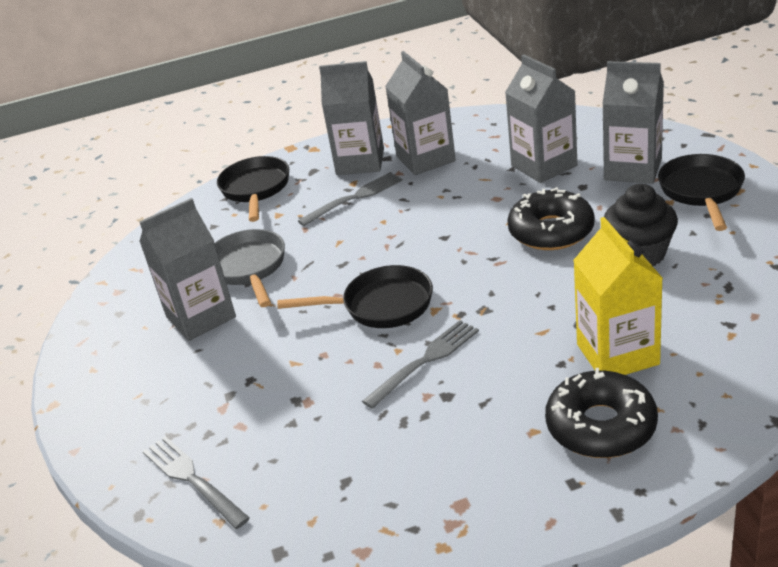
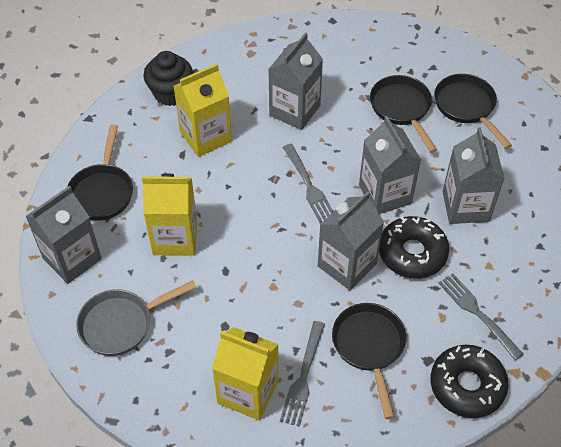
black pan: 3 -> 4
yellow carton: 1 -> 3

